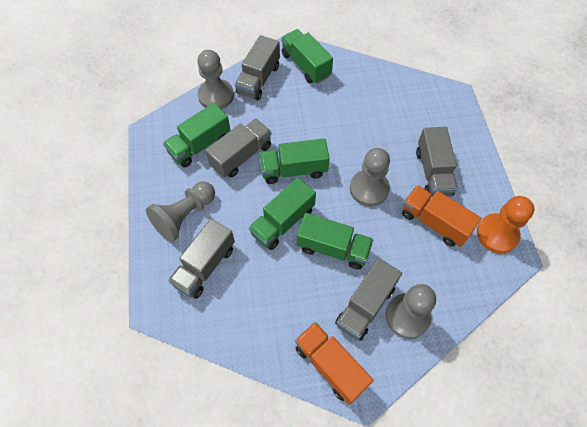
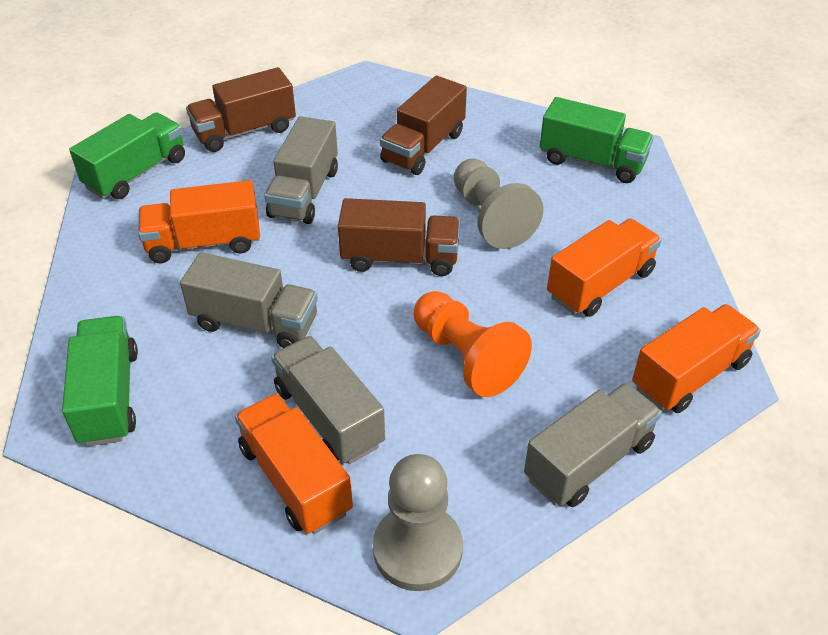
brown truck: 0 -> 3
green truck: 5 -> 3
grey pawn: 4 -> 2
grey truck: 5 -> 4
orange truck: 2 -> 4

